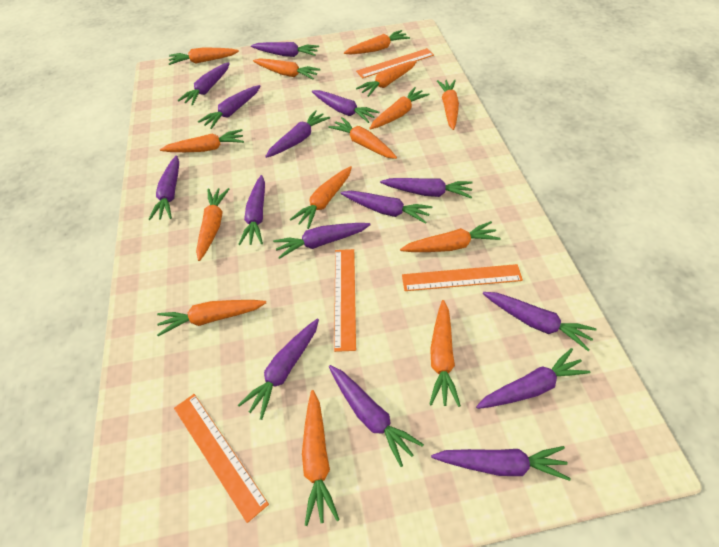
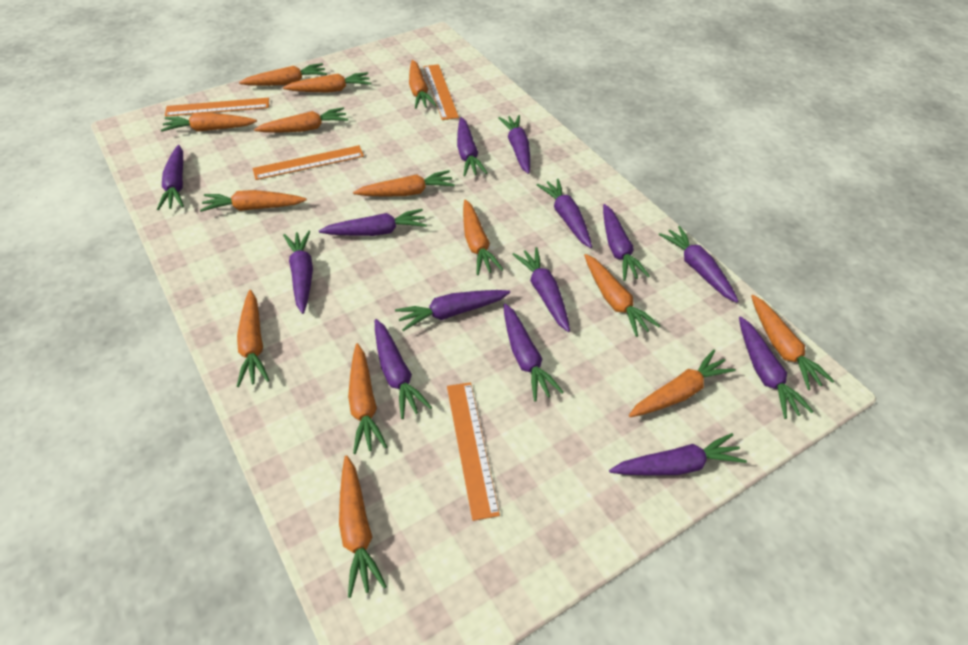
purple carrot: 15 -> 14

